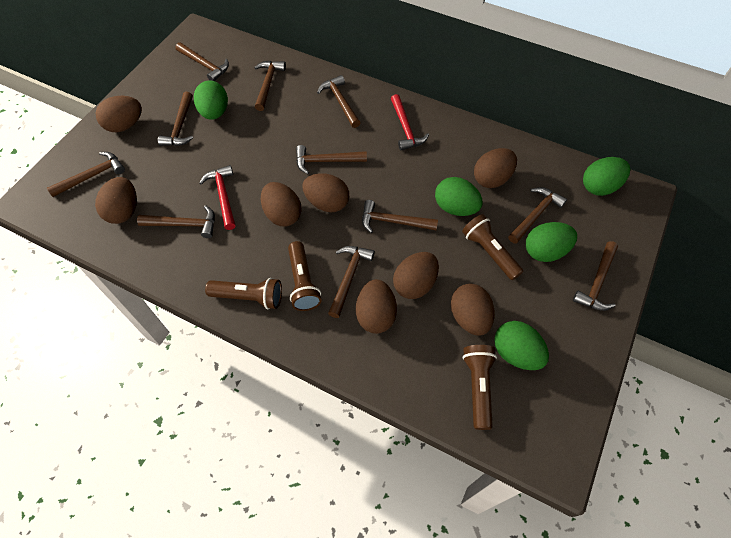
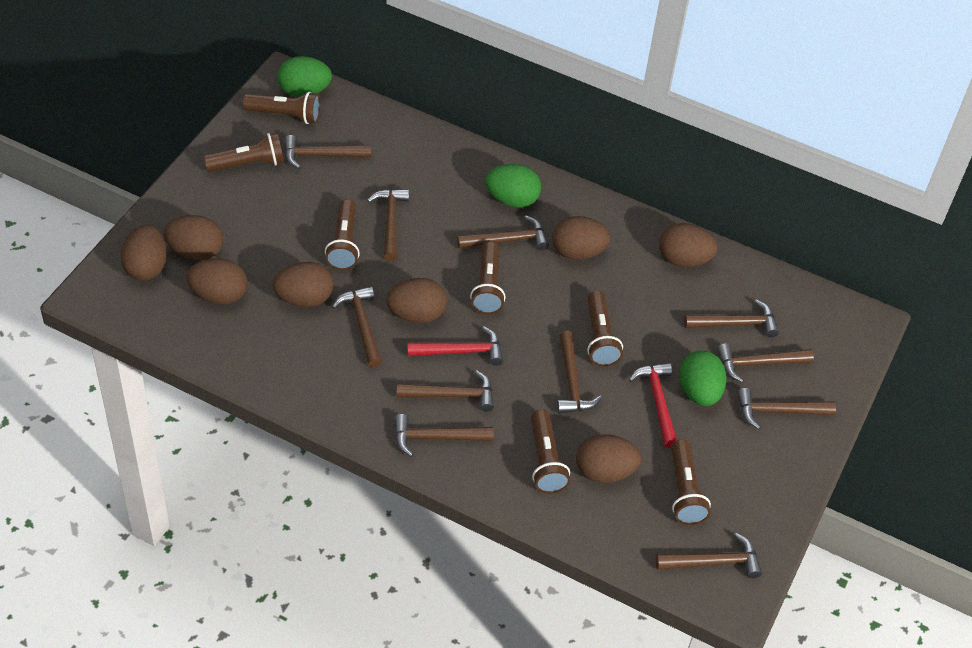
brown flashlight: 4 -> 7
green egg: 5 -> 3

